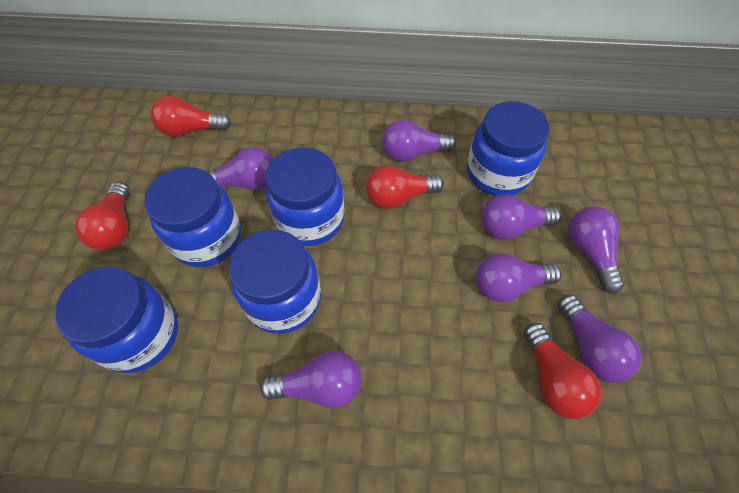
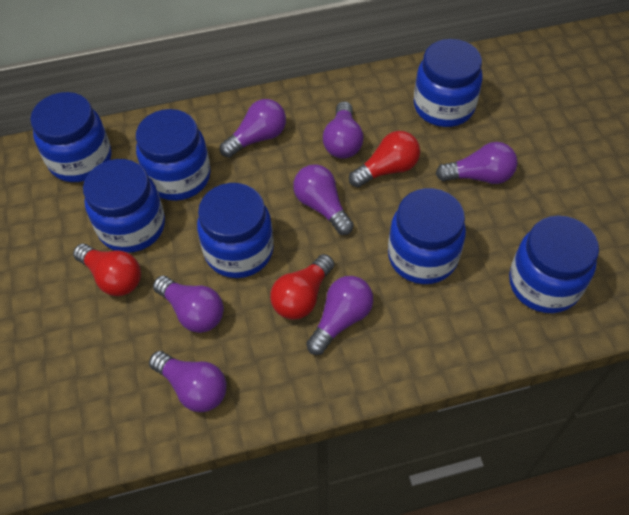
blue jar: 5 -> 7
red light bulb: 4 -> 3

